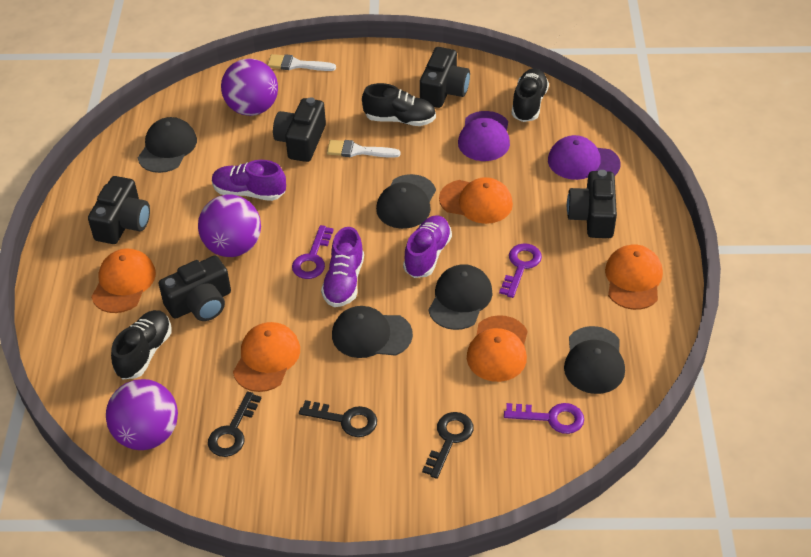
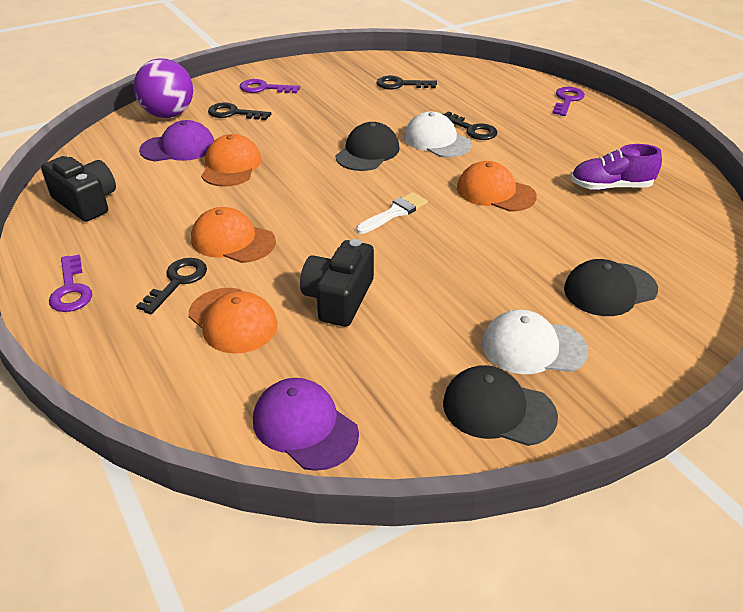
black camera: 5 -> 2
black cap: 5 -> 3
black key: 3 -> 4
black shoe: 3 -> 0
orange cap: 5 -> 4
purple ball: 3 -> 1
purple shoe: 3 -> 1
white brush: 2 -> 1
white cap: 0 -> 2

